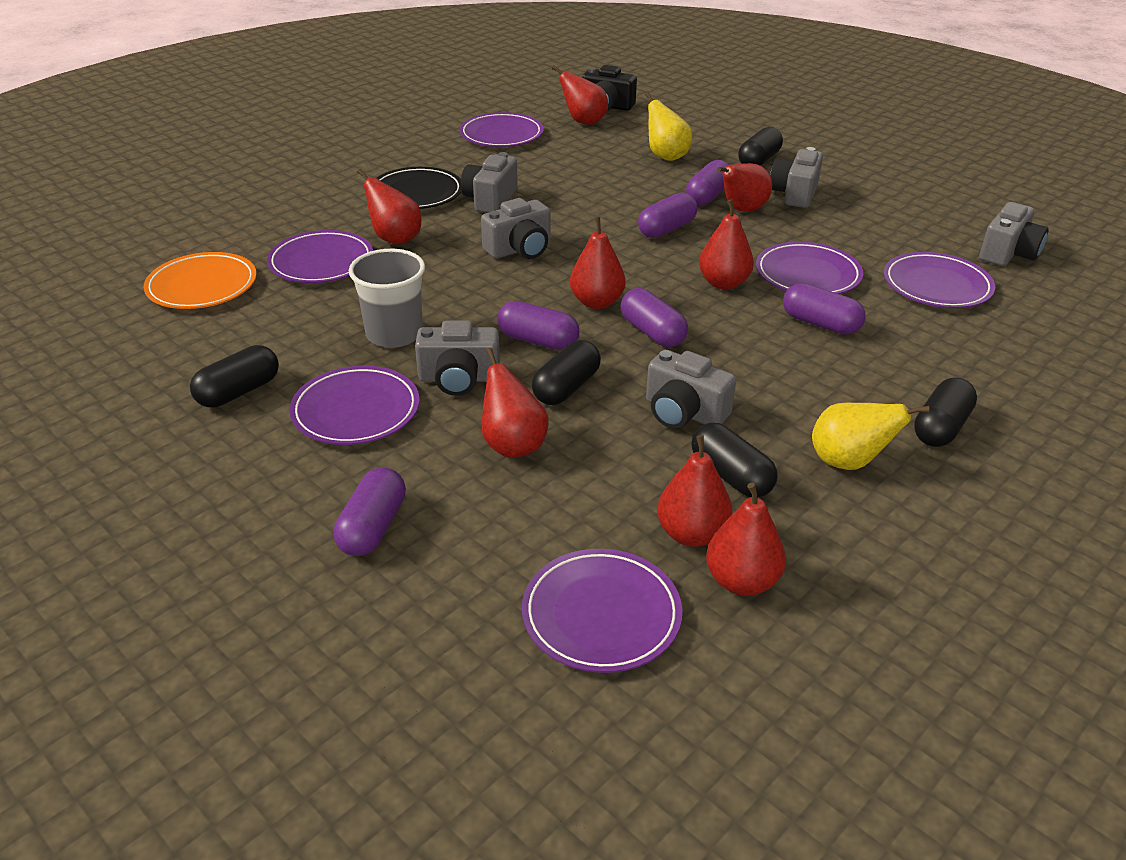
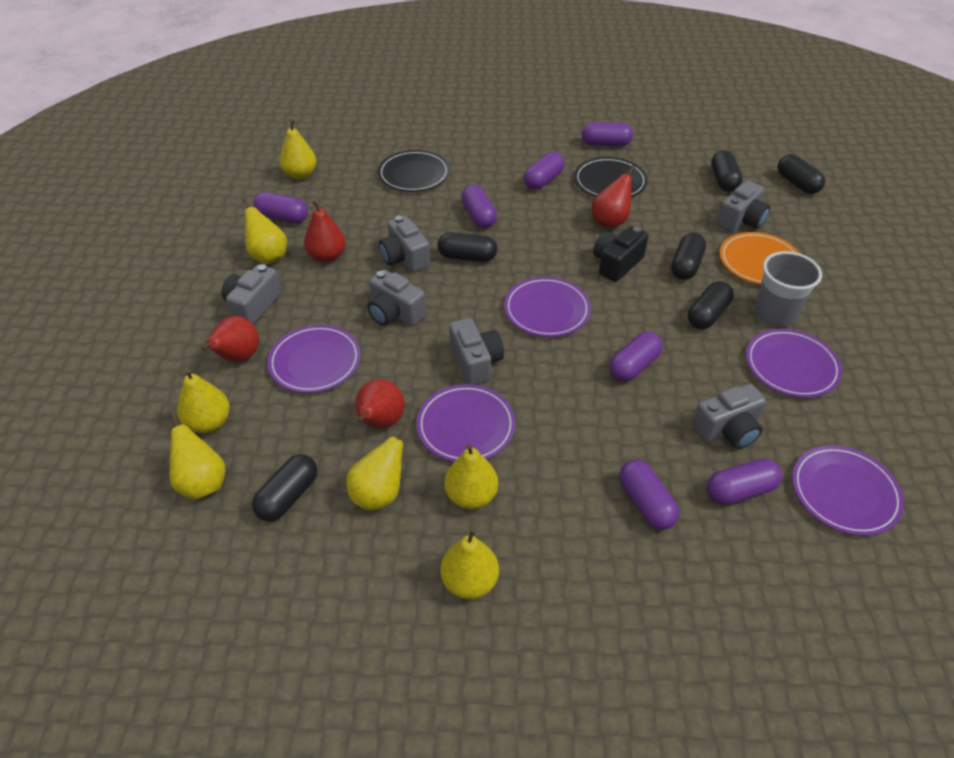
black capsule: 5 -> 6
black plate: 1 -> 2
purple capsule: 6 -> 7
purple plate: 6 -> 5
red pear: 8 -> 4
yellow pear: 2 -> 7

